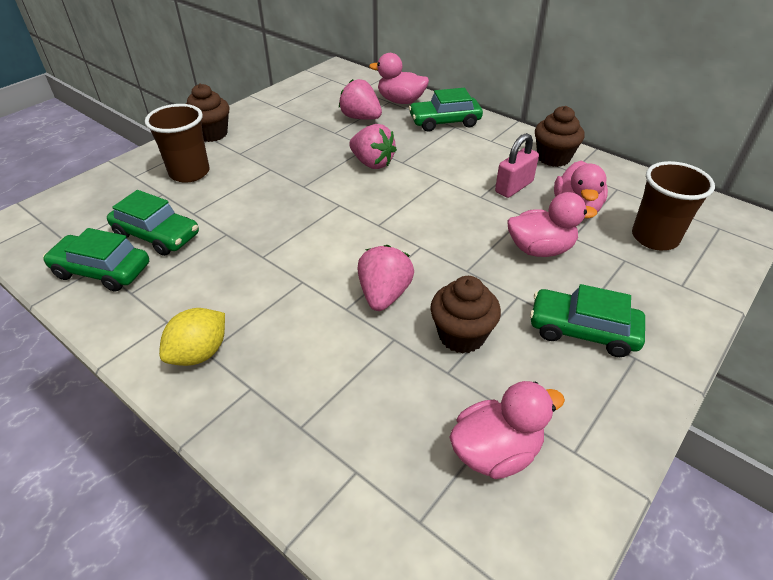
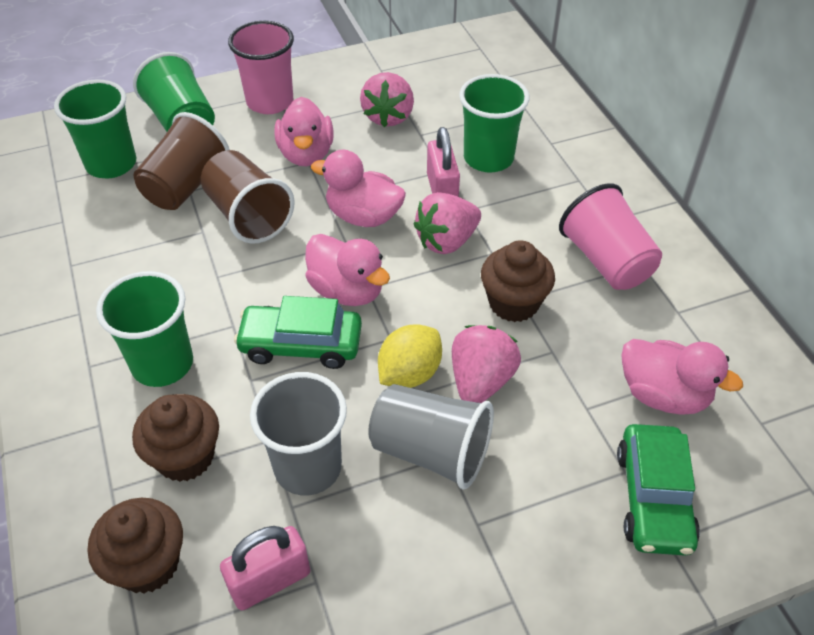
green car: 4 -> 2
green cup: 0 -> 4
grey cup: 0 -> 2
pink cup: 0 -> 2
pink padlock: 1 -> 2

